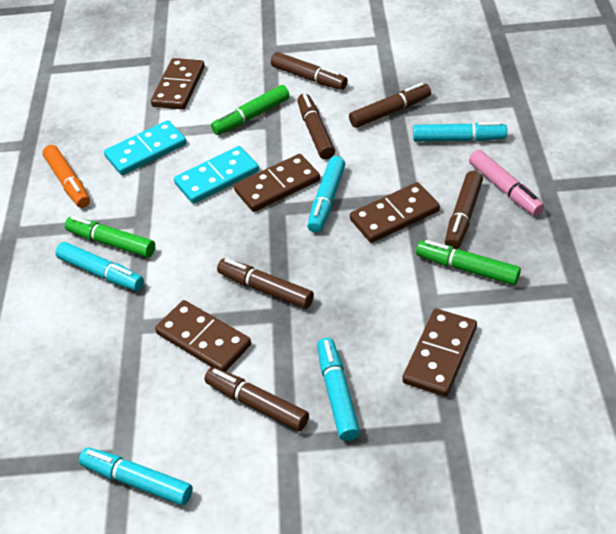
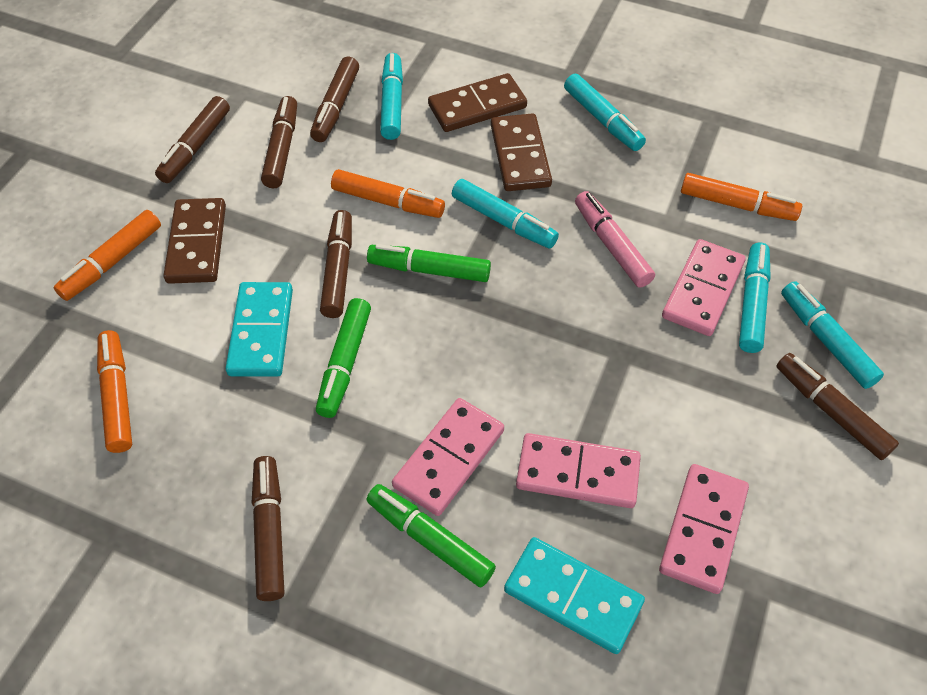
brown domino: 5 -> 3
orange marker: 1 -> 4
pink domino: 0 -> 4

